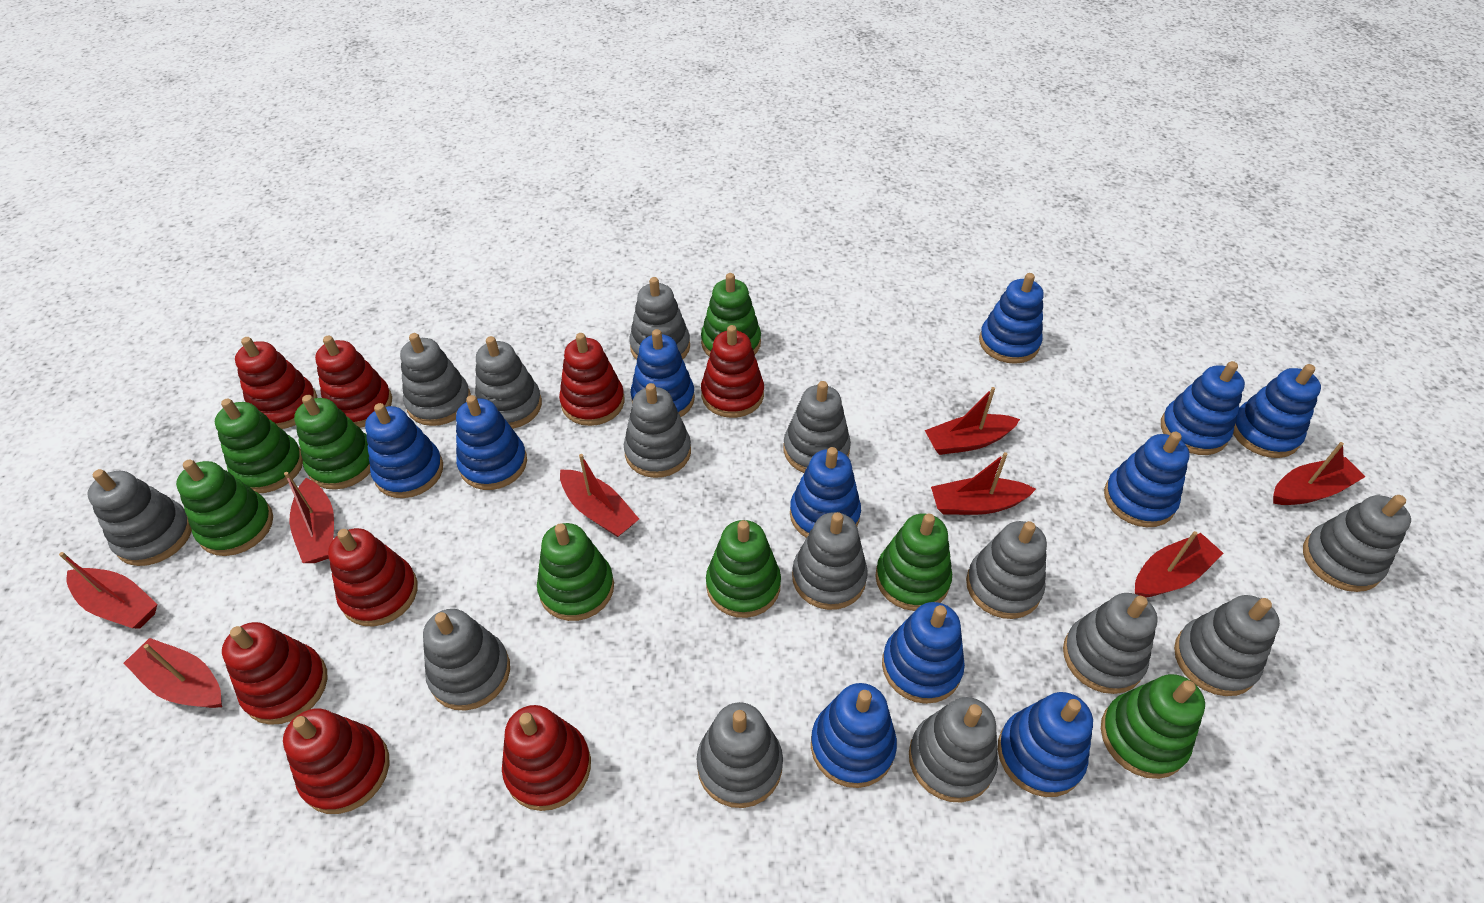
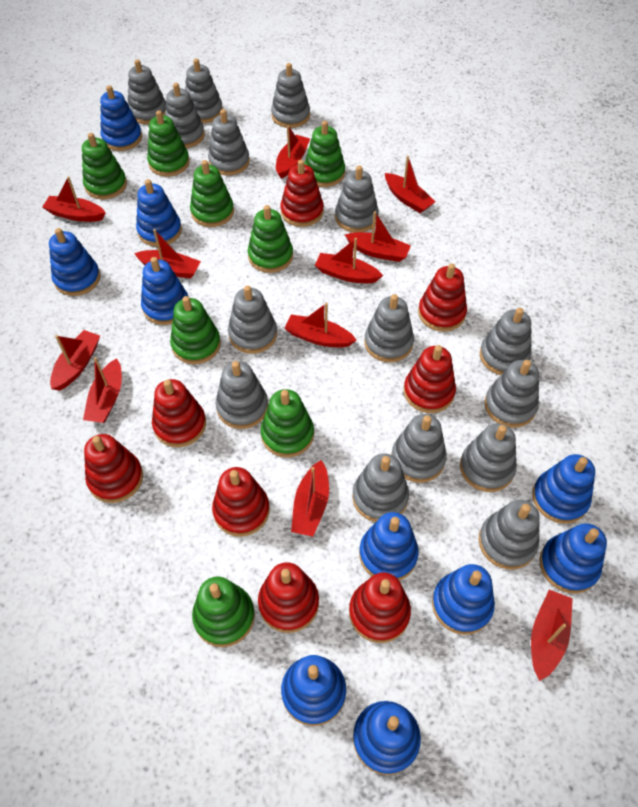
blue stacking toy: 11 -> 10
grey stacking toy: 14 -> 15
red boat: 8 -> 11

